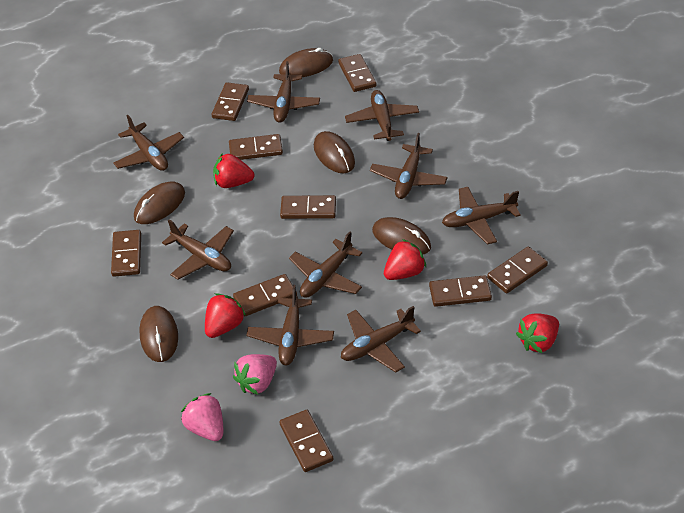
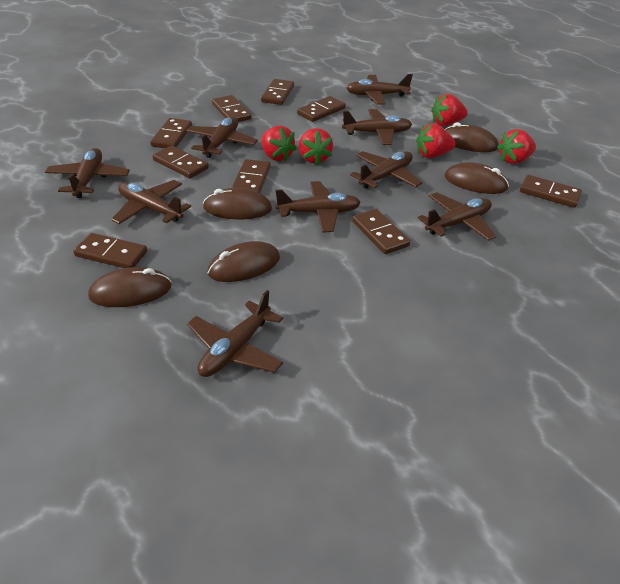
pink strawberry: 2 -> 0
red strawberry: 4 -> 5

